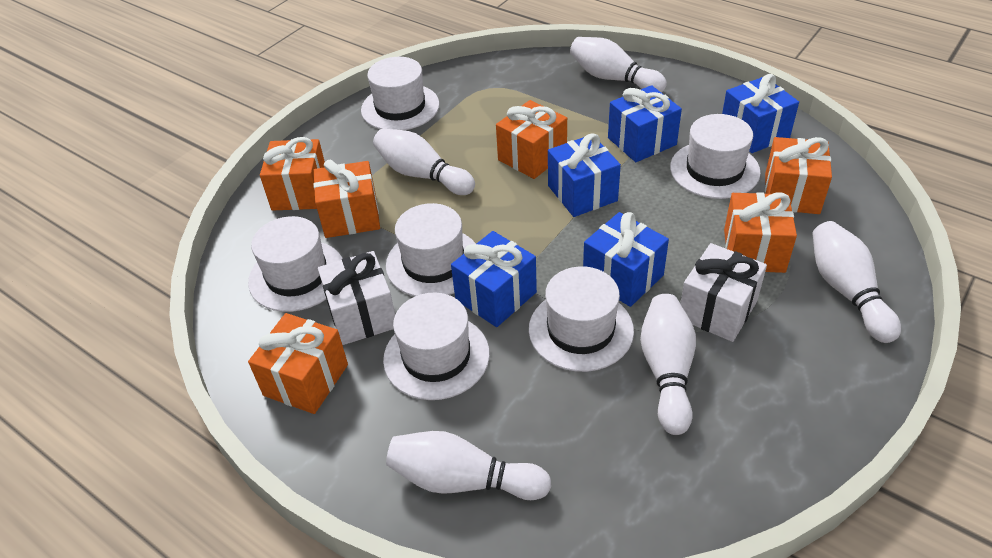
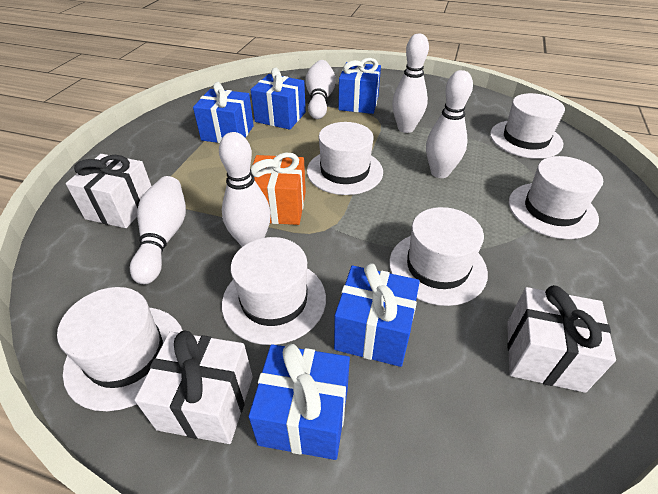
orange gift: 6 -> 1
white gift: 2 -> 3

